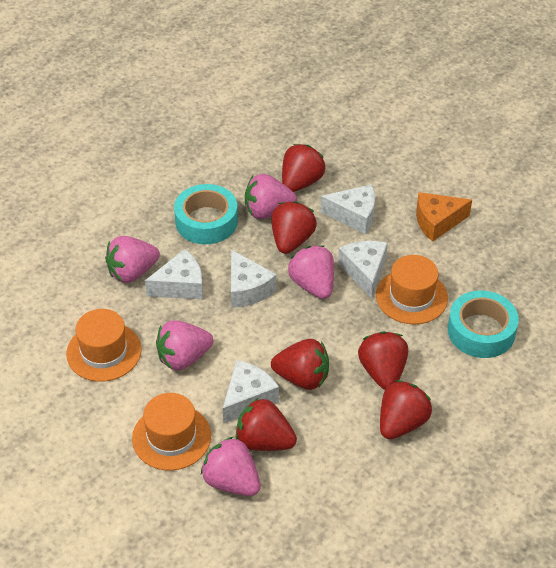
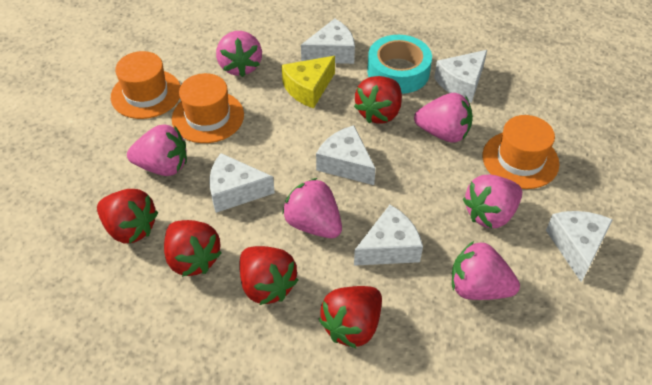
orange cheese: 1 -> 0
pink strawberry: 5 -> 6
red strawberry: 6 -> 5
turquoise tape: 2 -> 1
white cheese: 5 -> 6
yellow cheese: 0 -> 1

